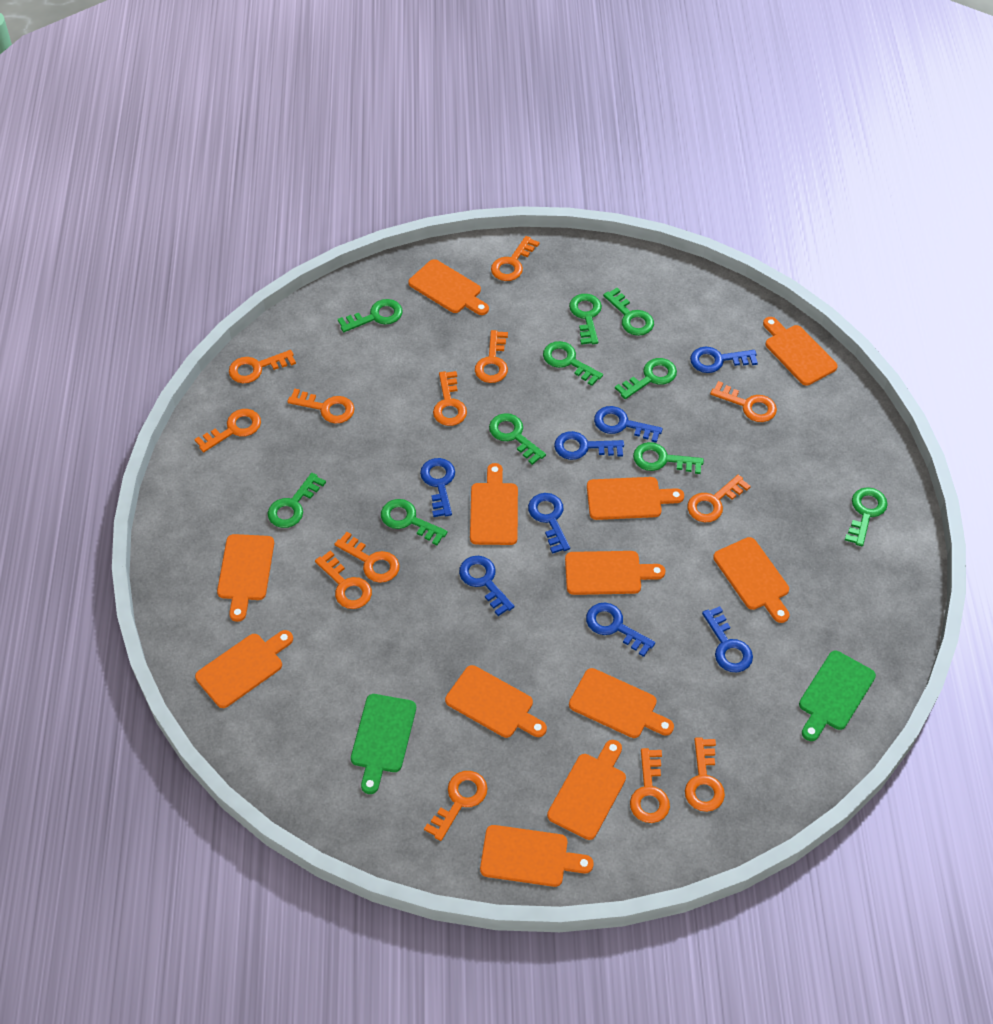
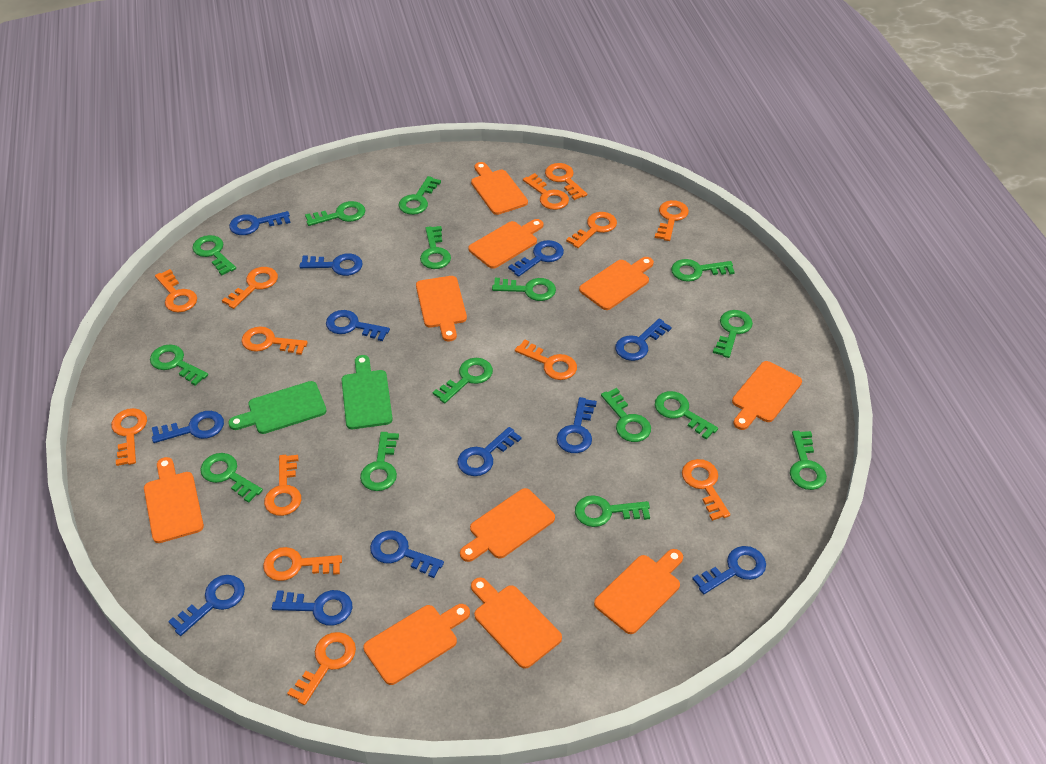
blue key: 8 -> 12
green key: 10 -> 15
orange cutting board: 12 -> 10

